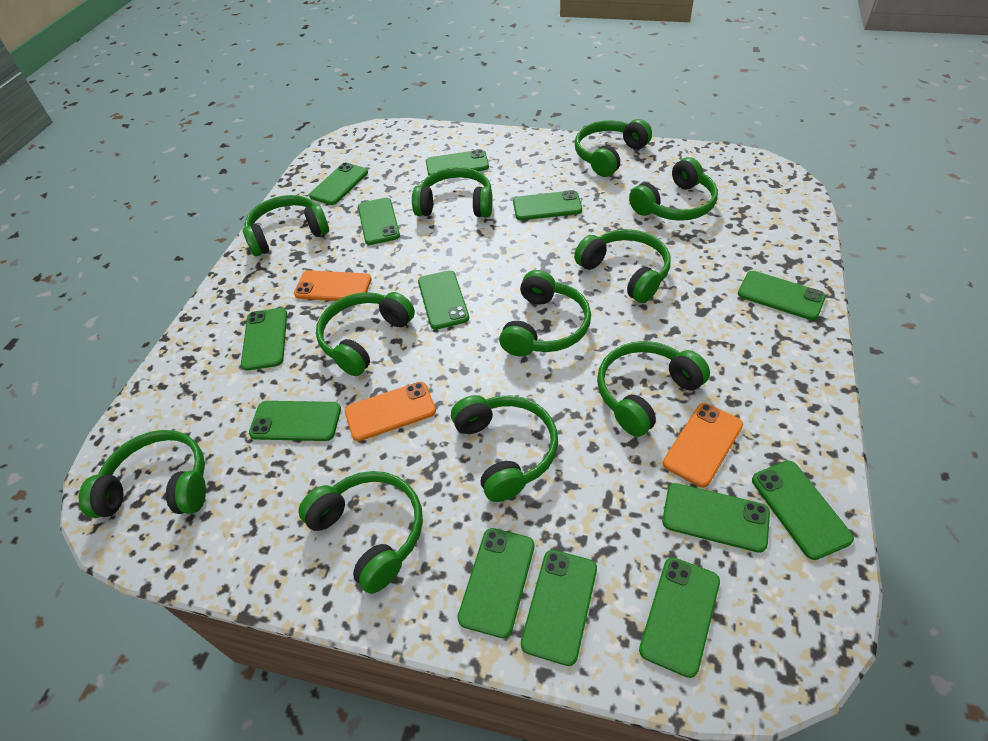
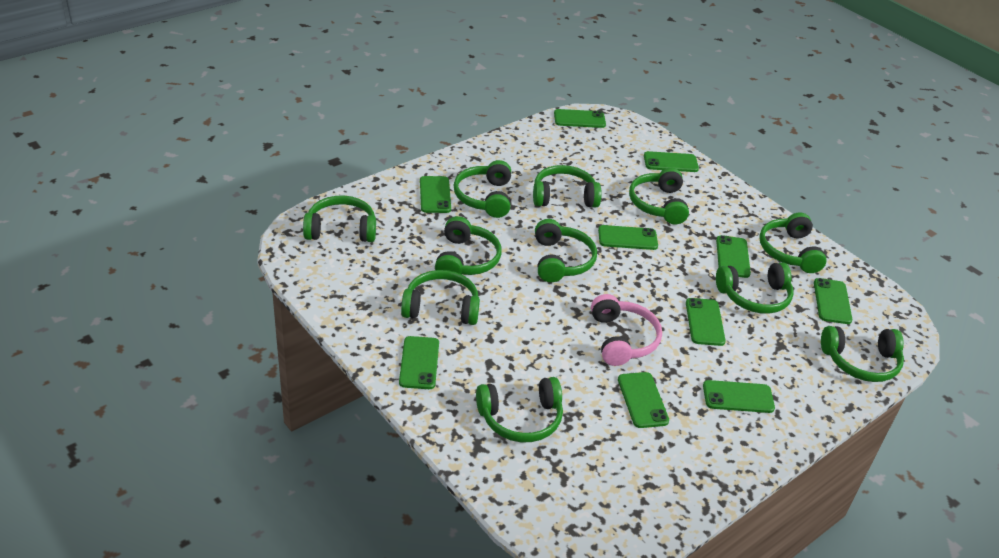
green phone: 13 -> 10
orange phone: 3 -> 0
pink headphones: 0 -> 1

